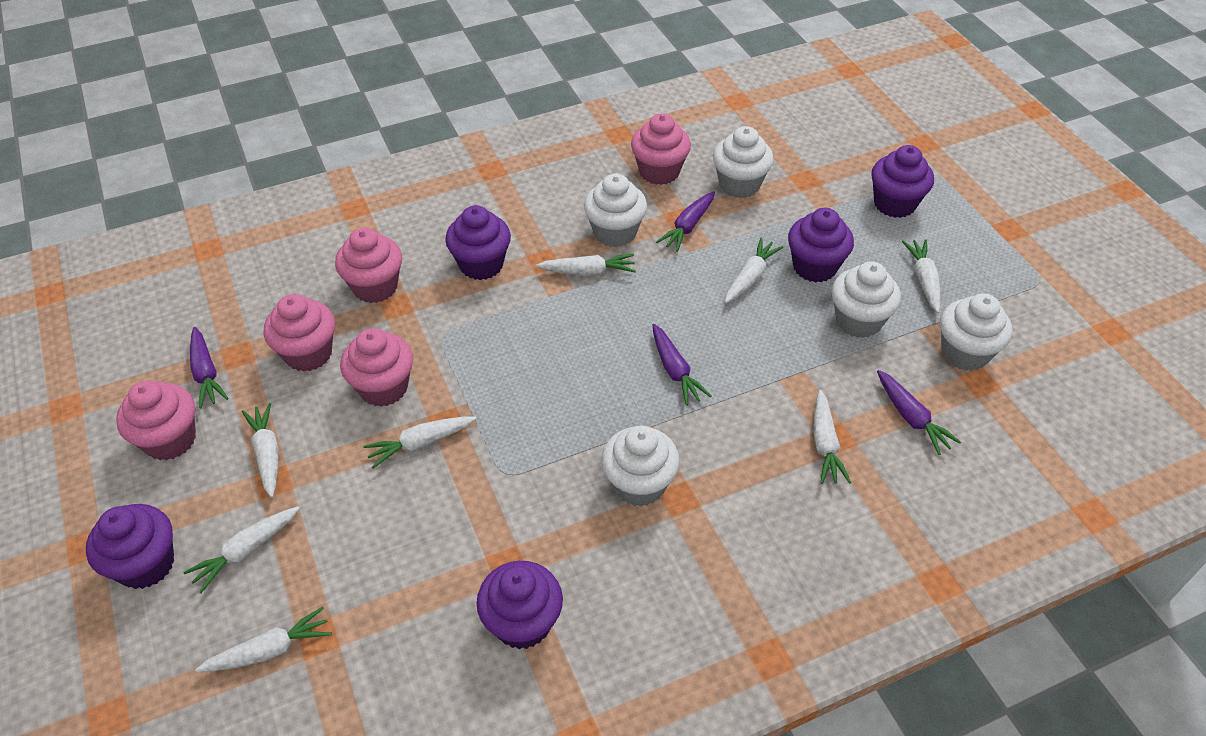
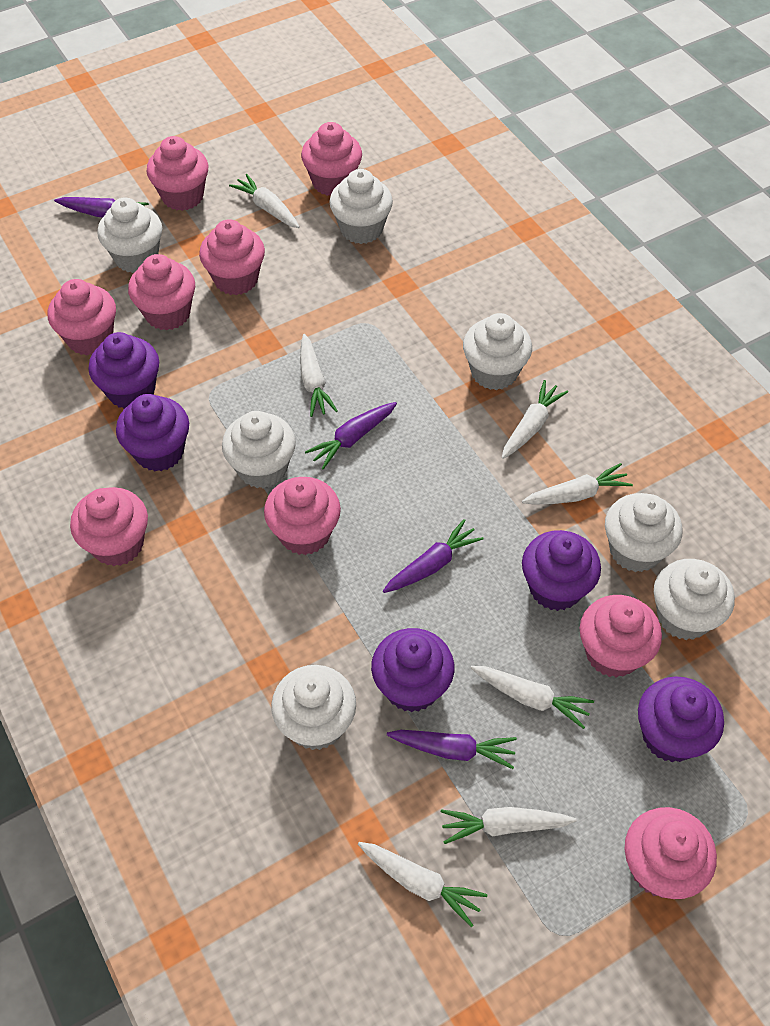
pink cupcake: 5 -> 9
white carrot: 8 -> 7
white cupcake: 5 -> 7

